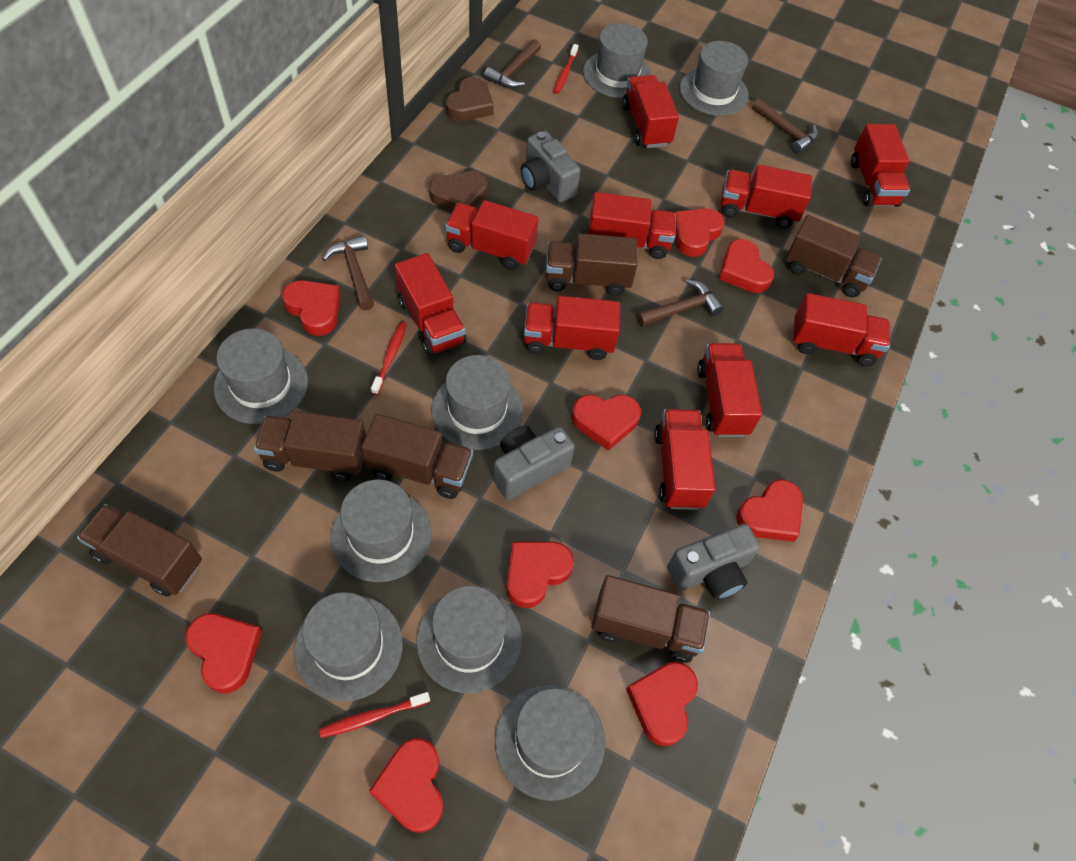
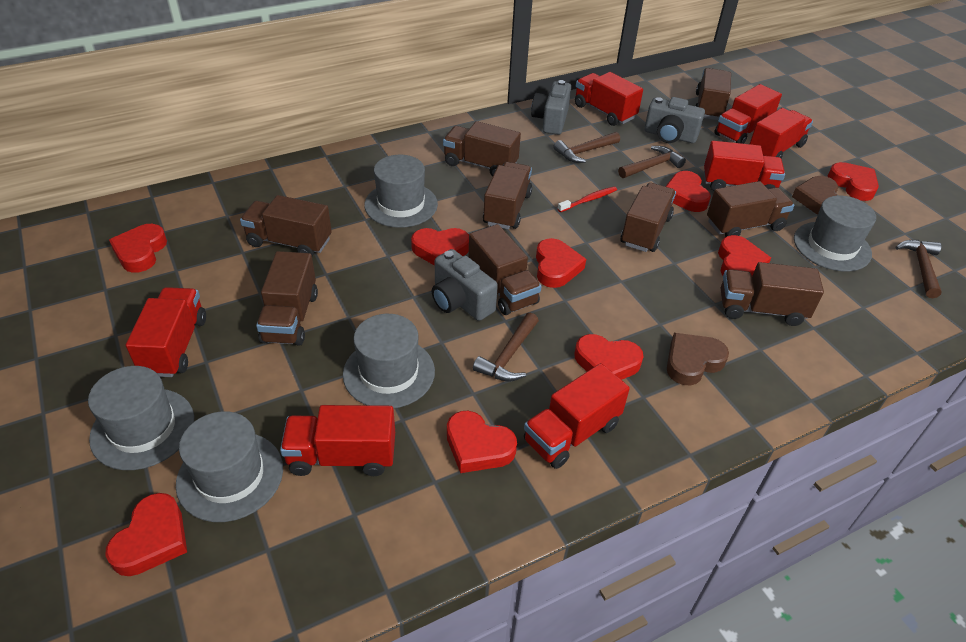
brown truck: 6 -> 9
grey hat: 8 -> 5
red toothbrush: 3 -> 1
red truck: 10 -> 7

